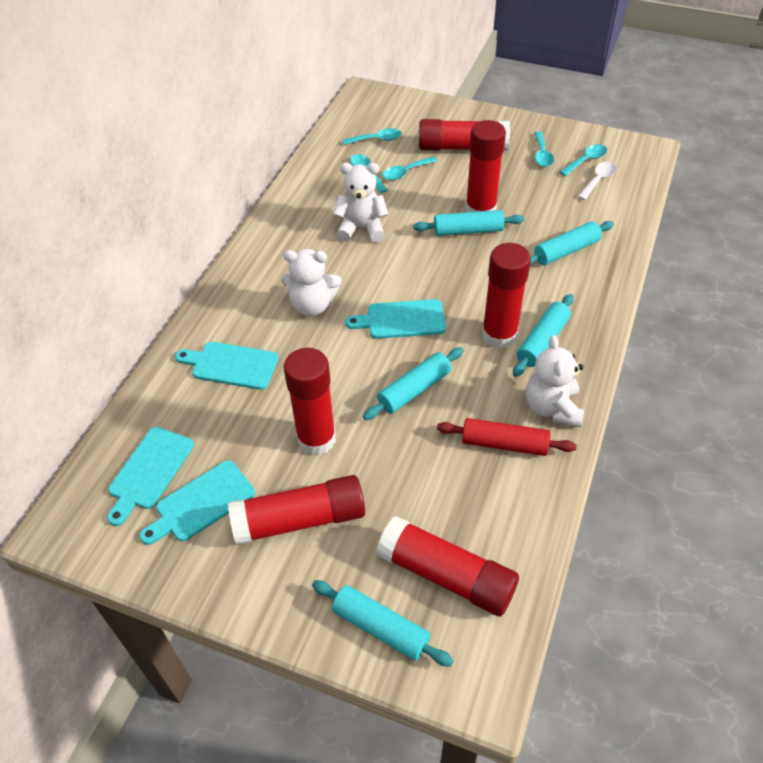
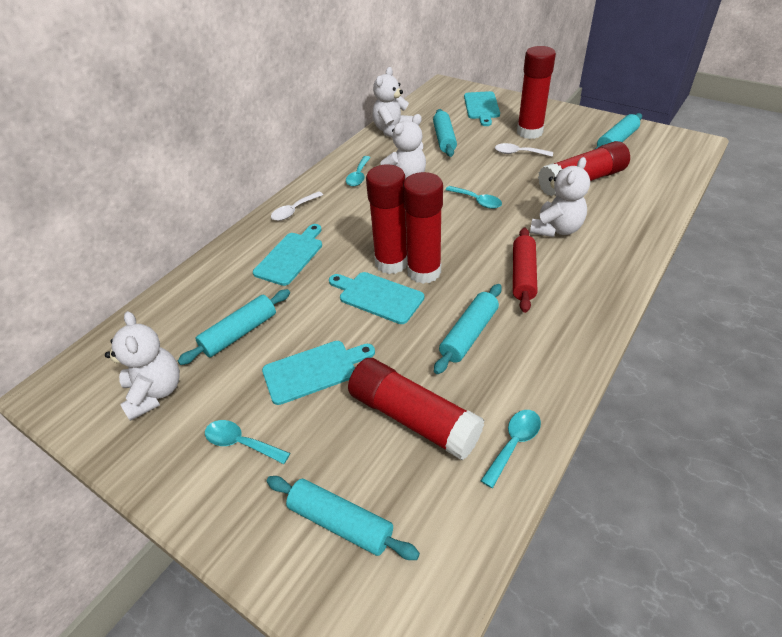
red glue stick: 6 -> 5
turquoise spoon: 5 -> 4
white spoon: 1 -> 2
white teddy bear: 3 -> 4

